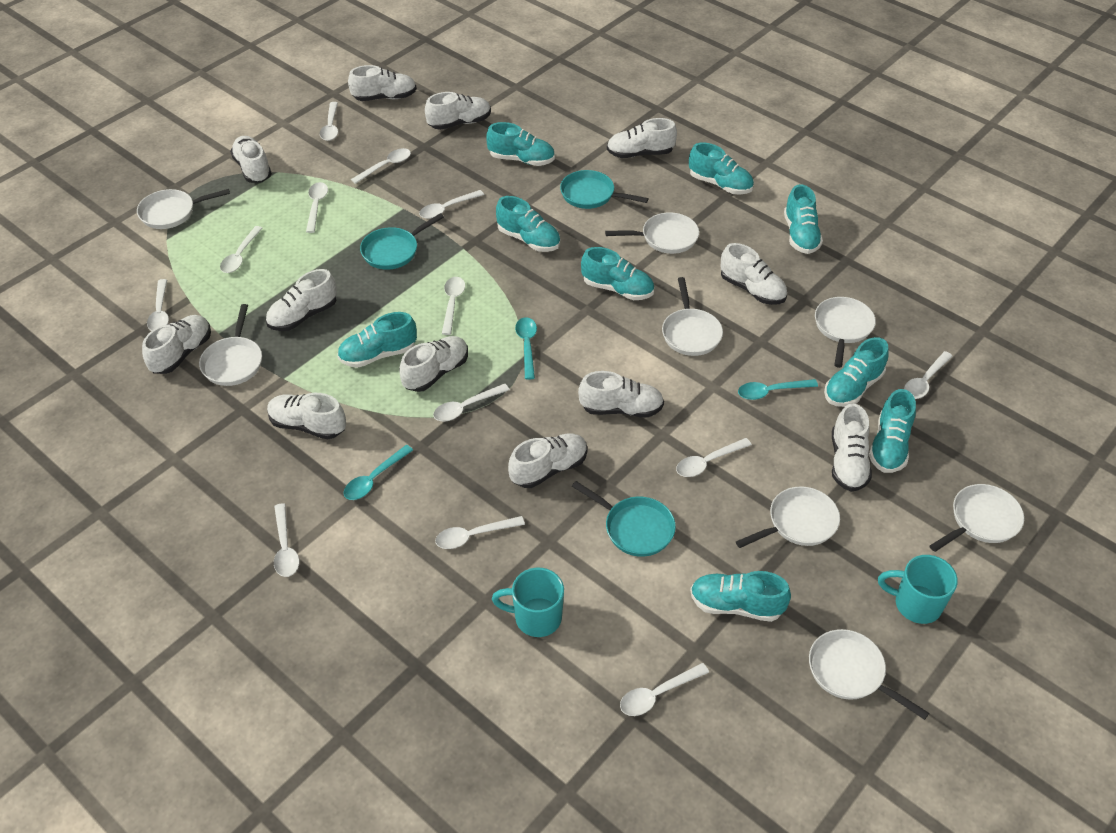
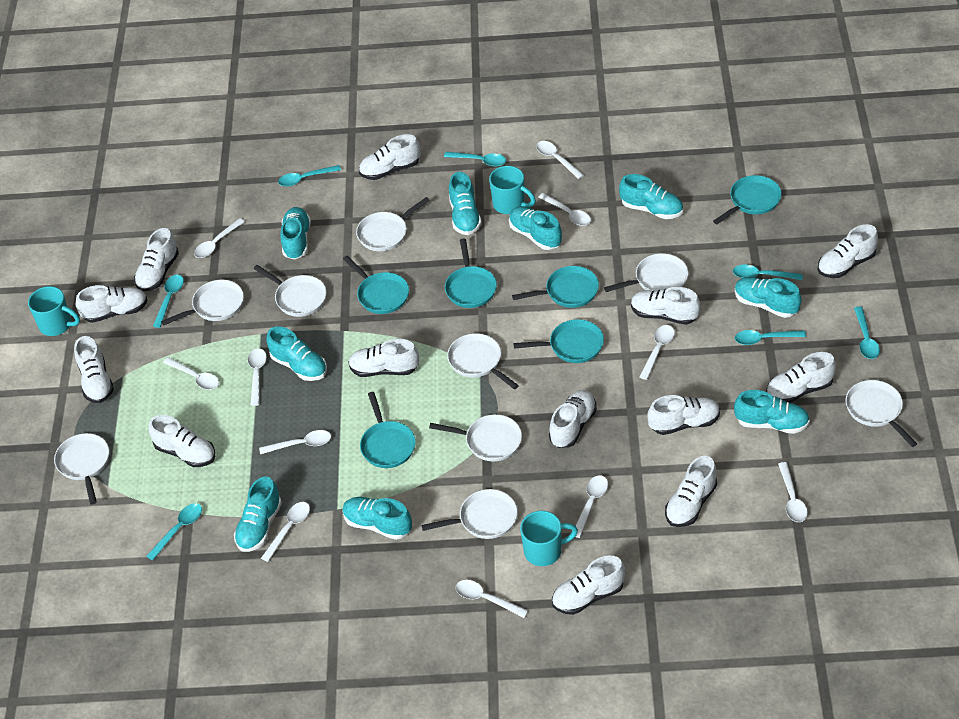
turquoise mug: 2 -> 3
turquoise pan: 3 -> 6
turquoise spoon: 3 -> 7
white pan: 8 -> 9
white shoe: 12 -> 13
white spoon: 13 -> 11

